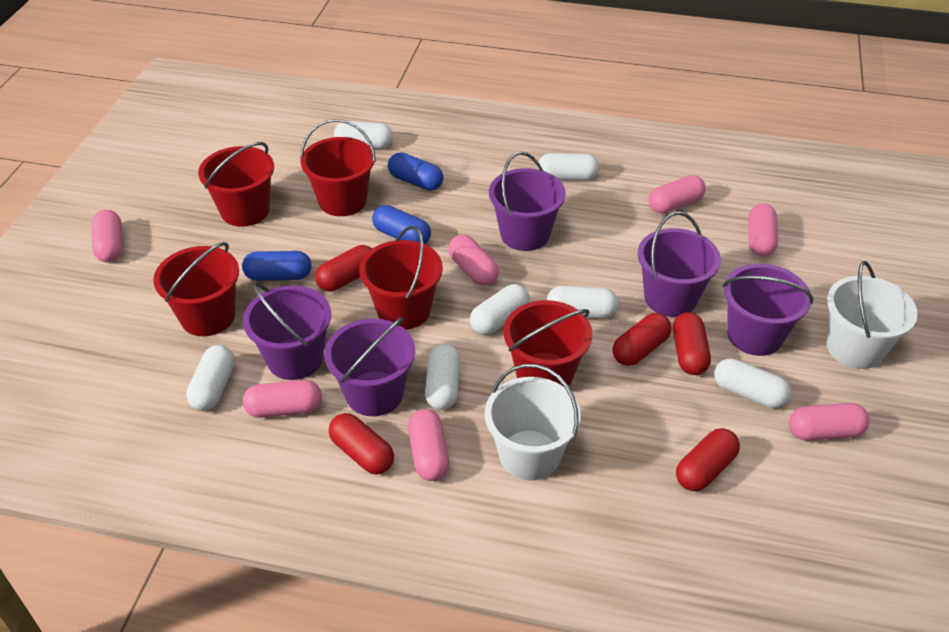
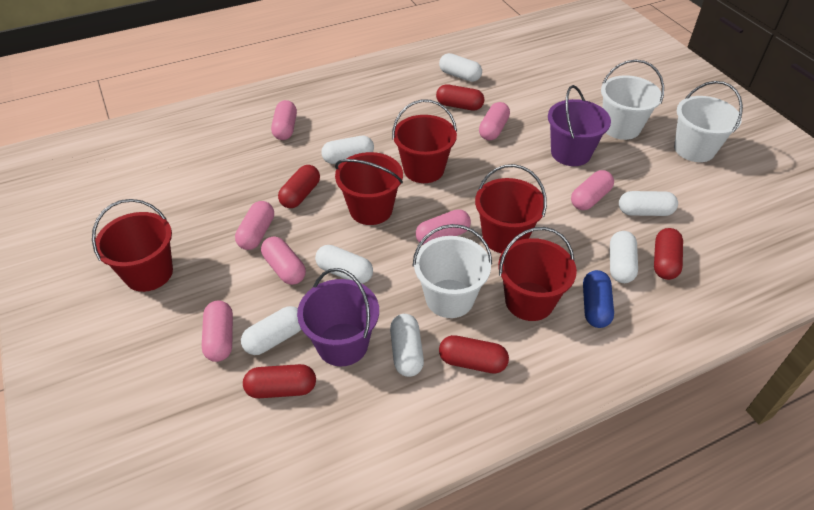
blue capsule: 3 -> 1
purple bucket: 5 -> 2
white bucket: 2 -> 3

